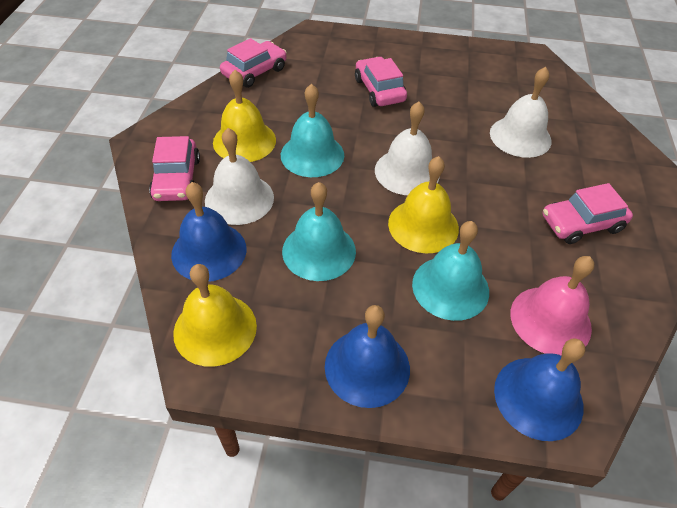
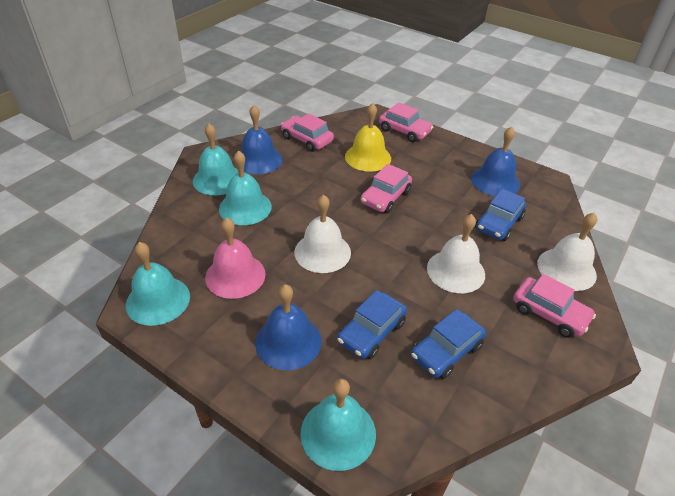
blue car: 0 -> 3
turquoise bell: 3 -> 4
yellow bell: 3 -> 1

